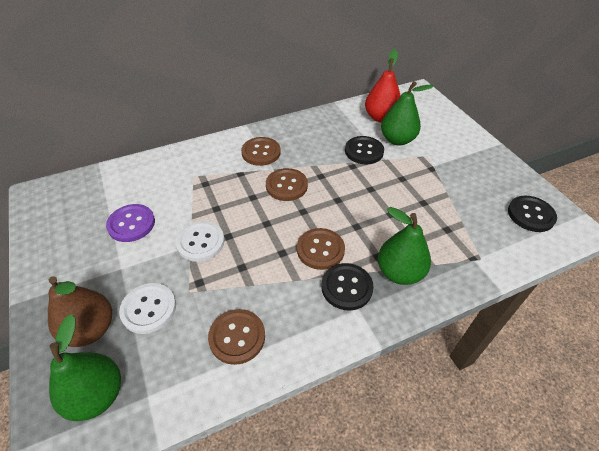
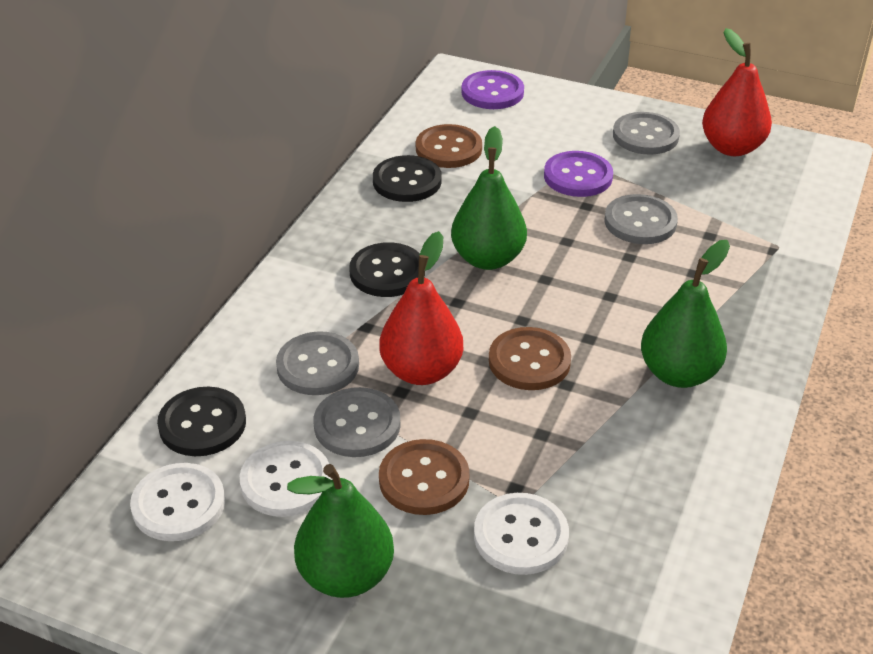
brown button: 4 -> 3
brown pear: 1 -> 0
grey button: 0 -> 4
purple button: 1 -> 2
red pear: 1 -> 2
white button: 2 -> 3

